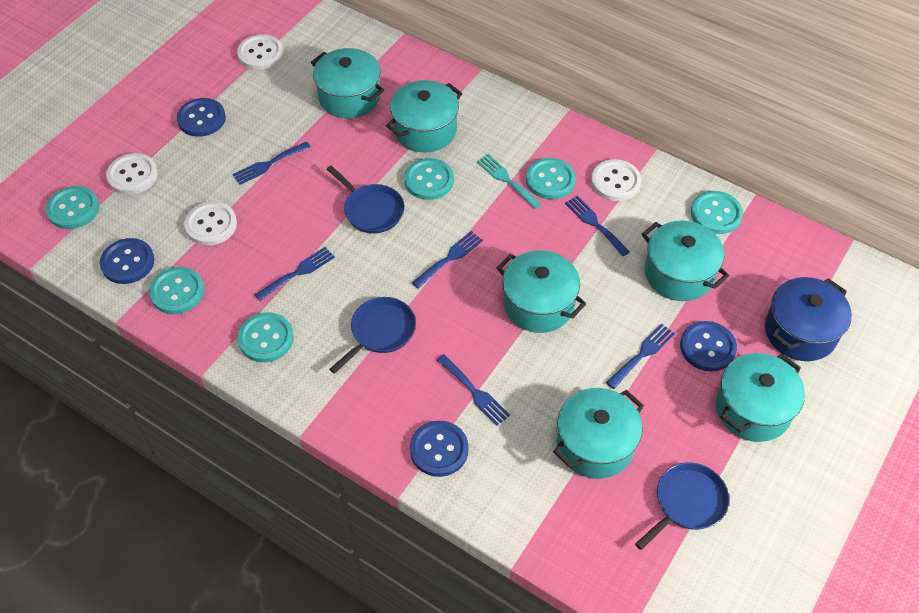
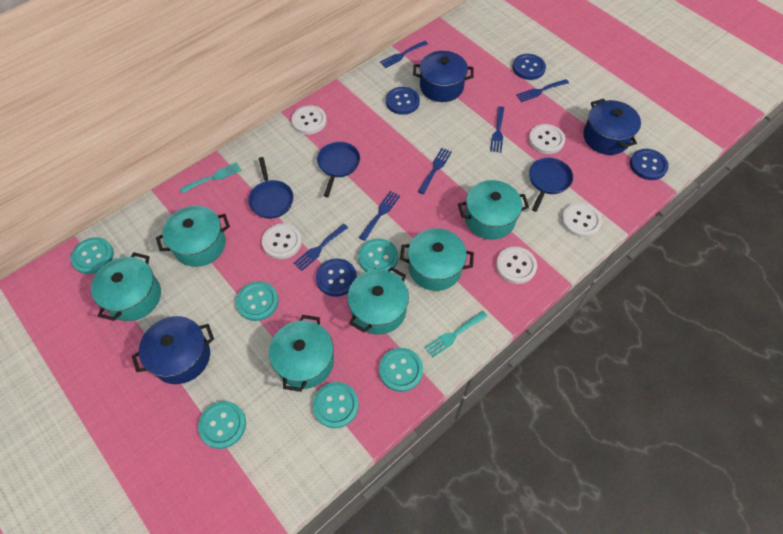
blue pot: 1 -> 3
turquoise fork: 1 -> 2
white button: 4 -> 5

